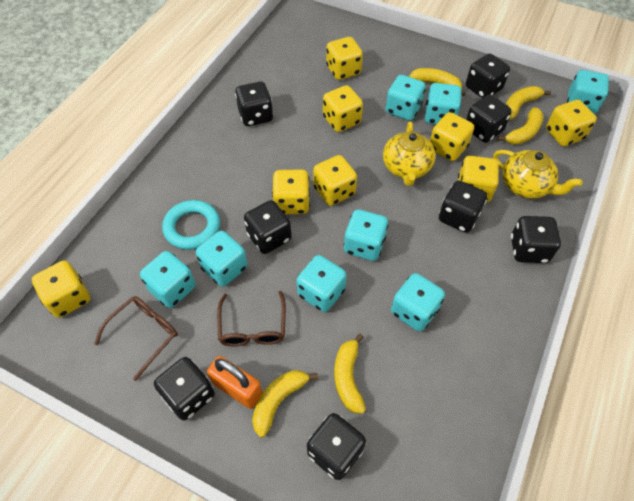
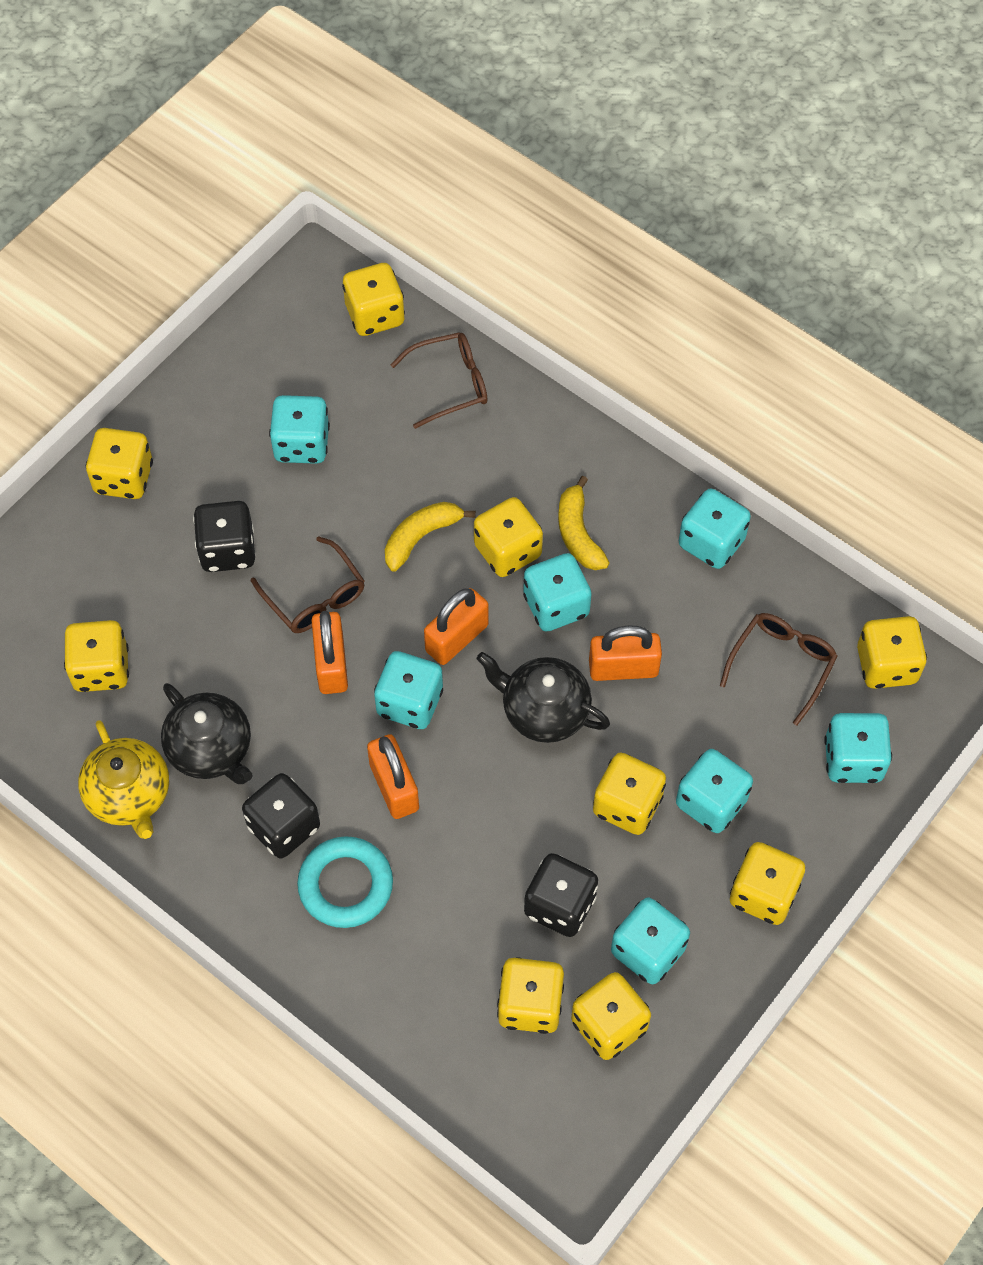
black dice: 8 -> 3
black teapot: 0 -> 2
brown glasses: 2 -> 3
orange padlock: 1 -> 4
turquoise dice: 8 -> 7
yellow banana: 5 -> 2
yellow dice: 8 -> 9
yellow teapot: 2 -> 1

